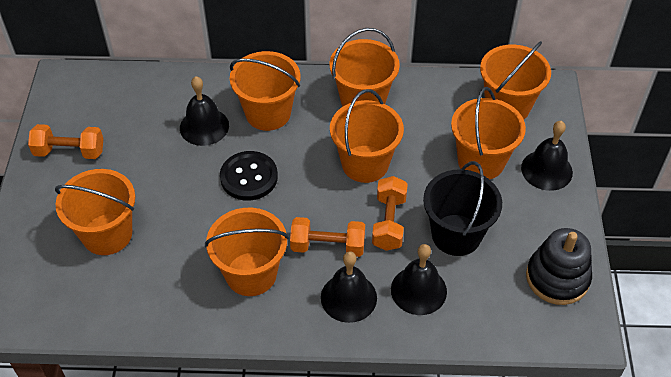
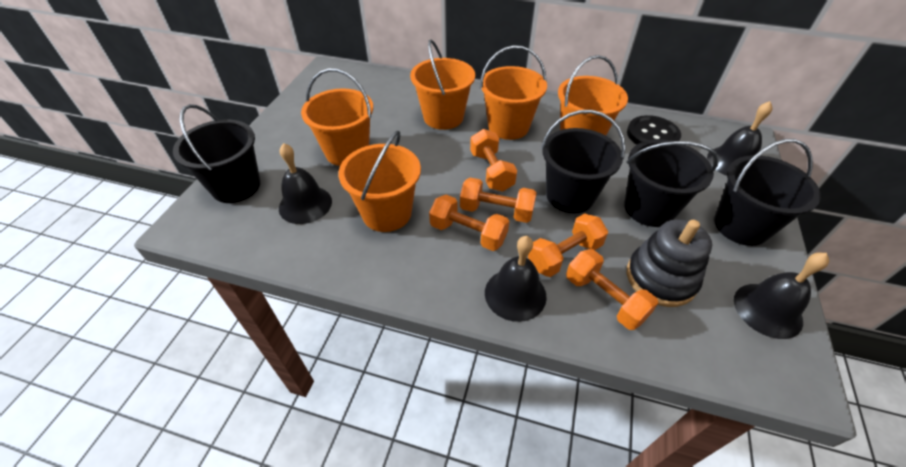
black bucket: 1 -> 4
orange bucket: 7 -> 5
orange dumbbell: 3 -> 5

